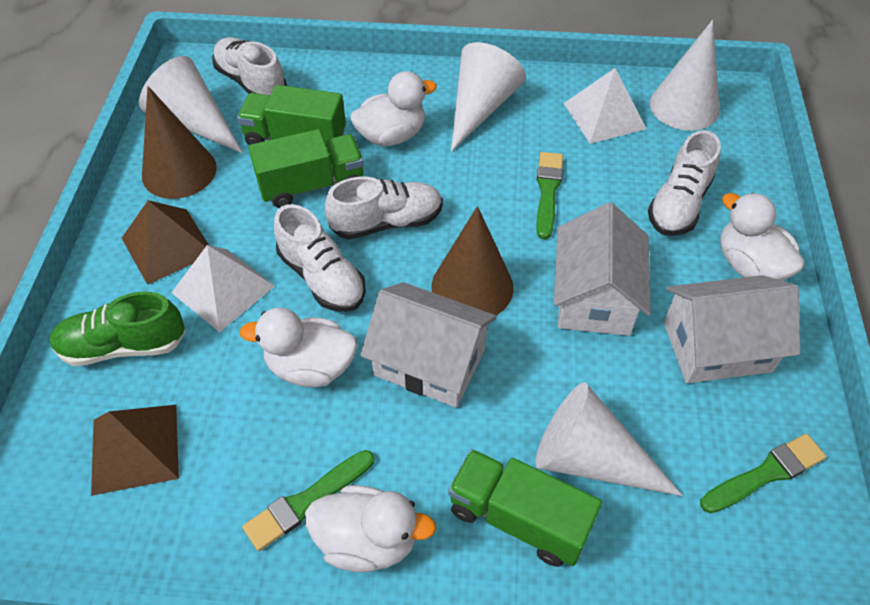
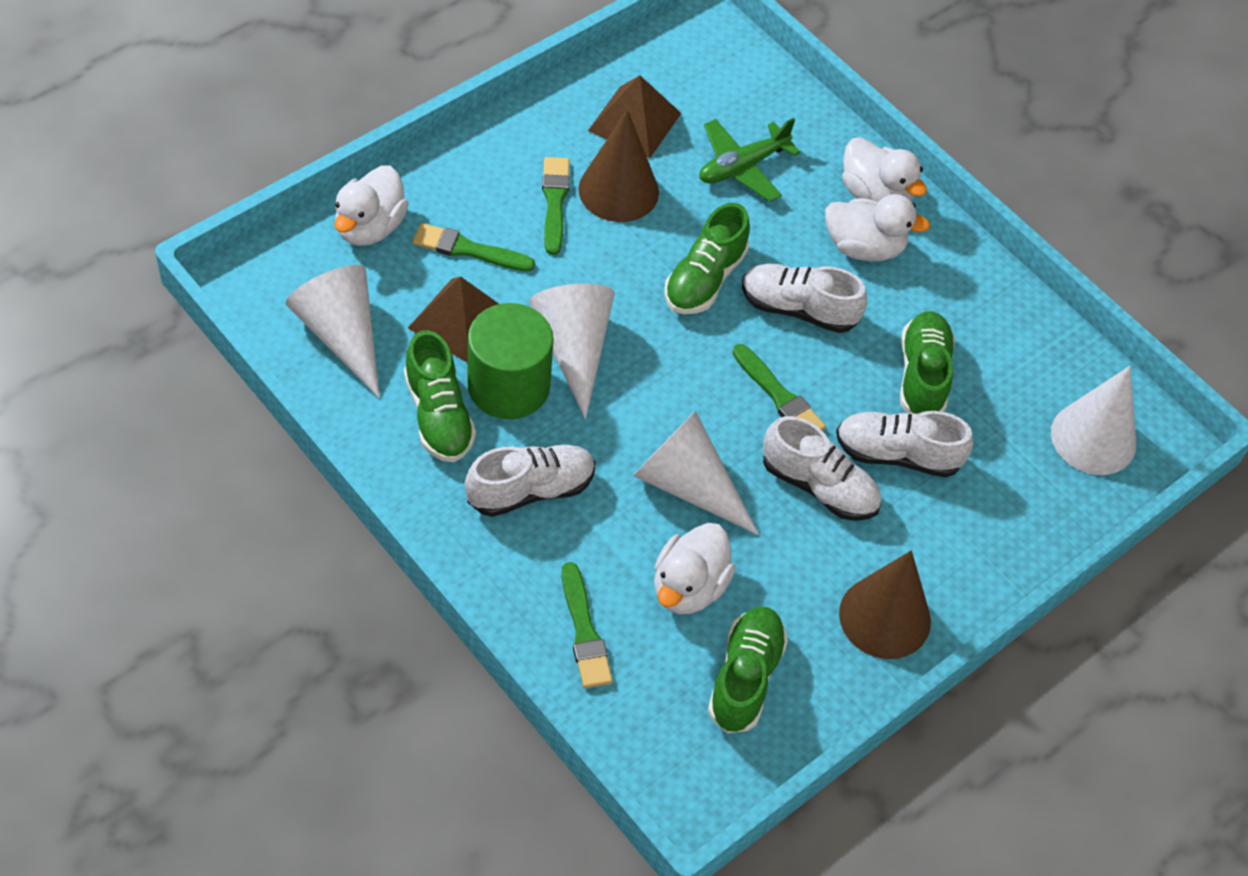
green brush: 3 -> 4
green cylinder: 0 -> 1
green plane: 0 -> 1
green shoe: 1 -> 4
green truck: 3 -> 0
white house: 3 -> 0
white pyramid: 2 -> 0

